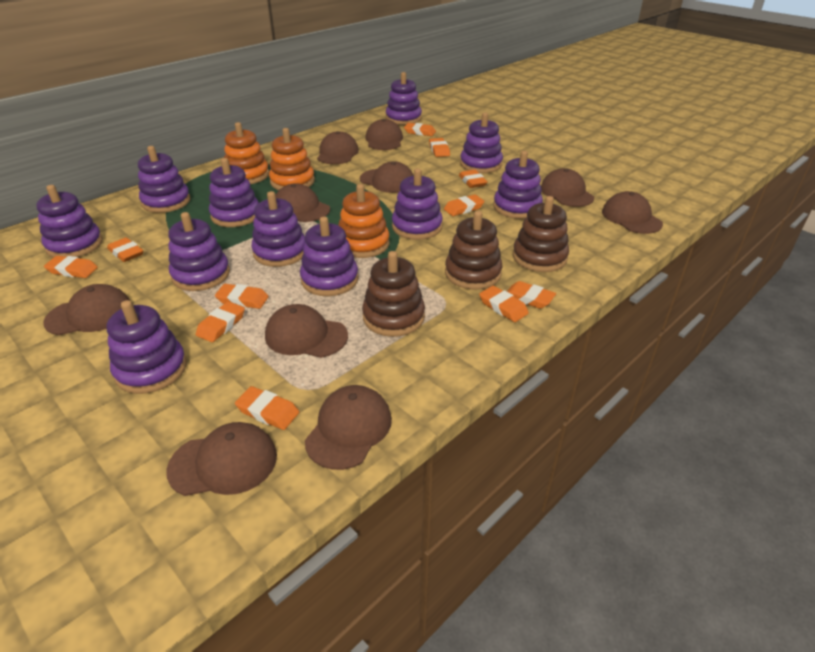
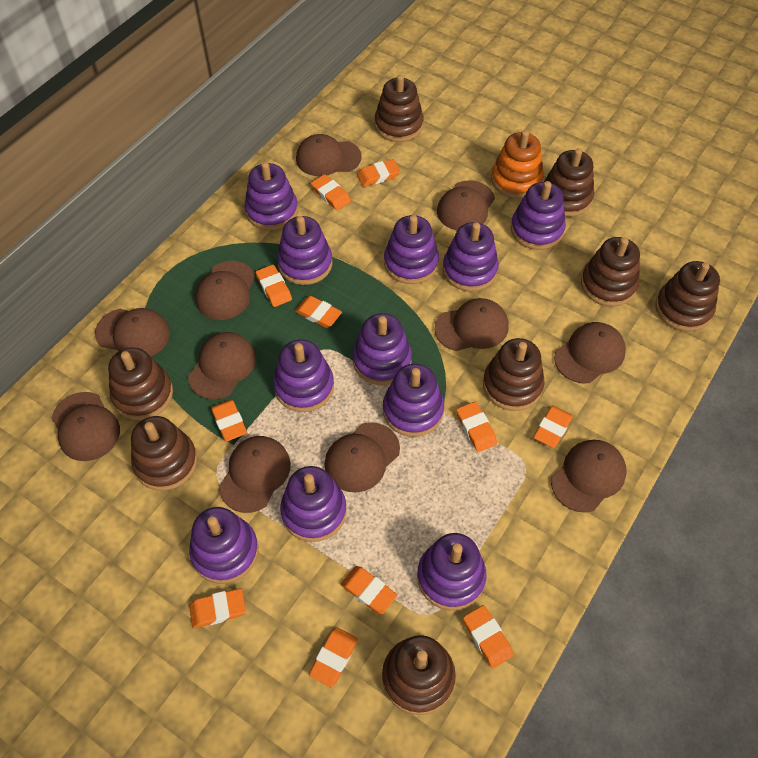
brown cap: 10 -> 11
brown stacking toy: 3 -> 8
orange stacking toy: 3 -> 1

